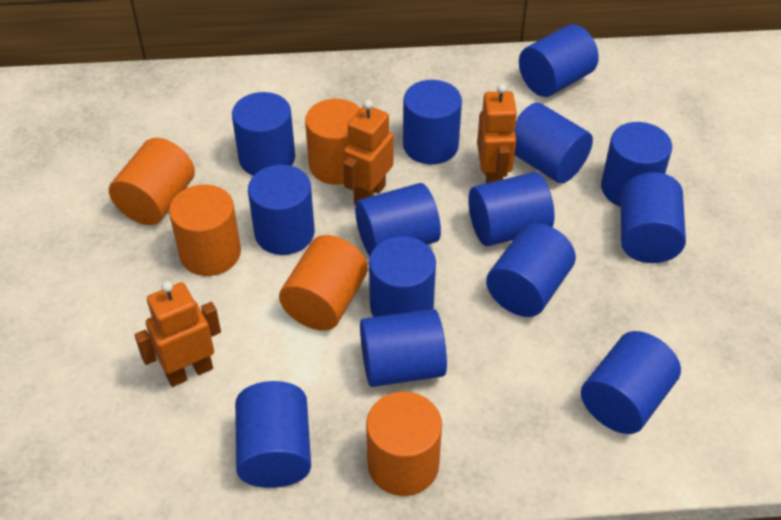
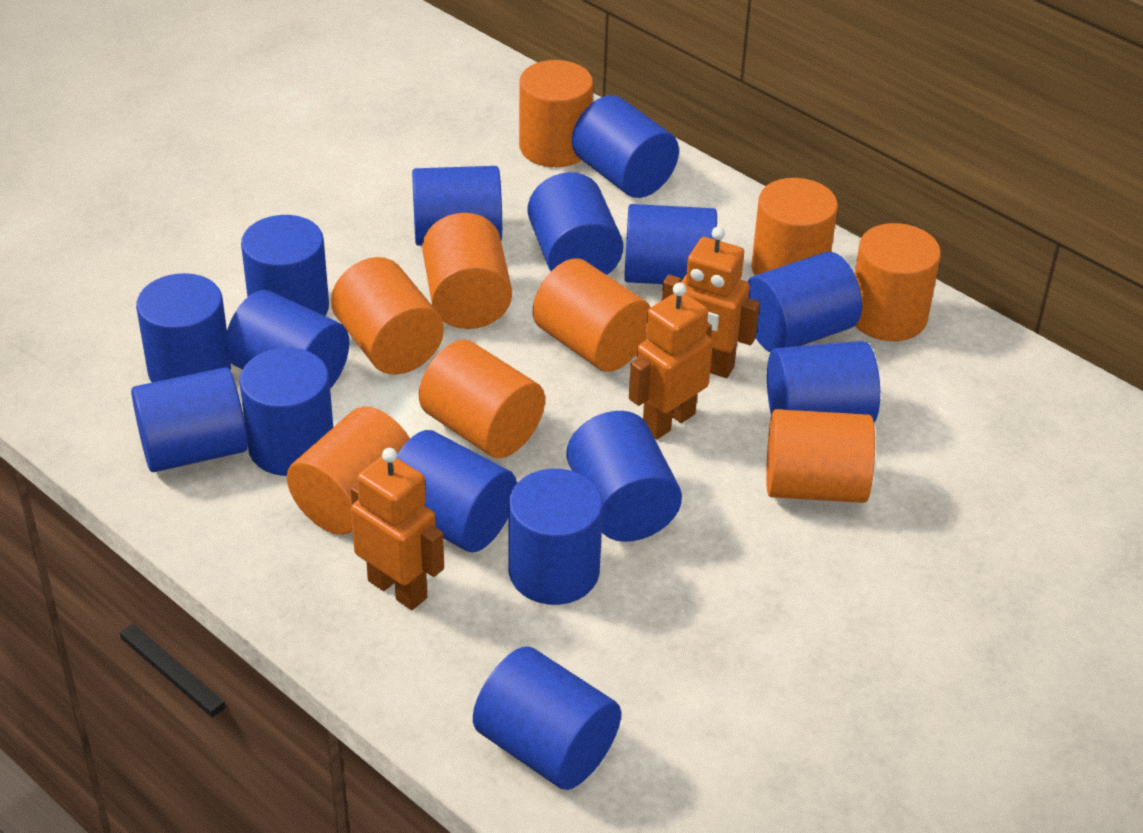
blue cylinder: 14 -> 15
orange cylinder: 5 -> 9

